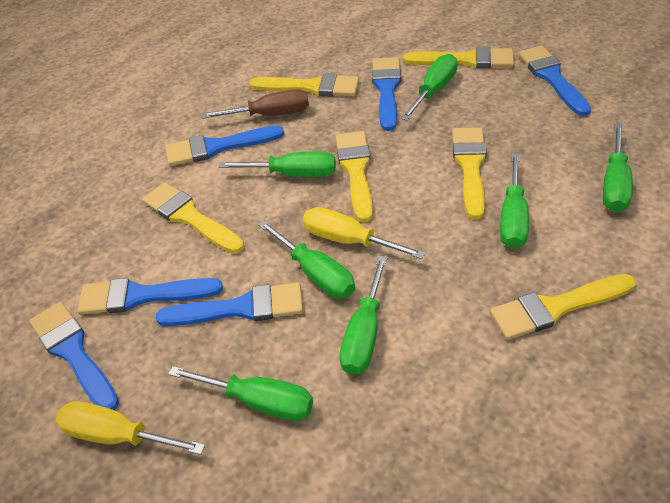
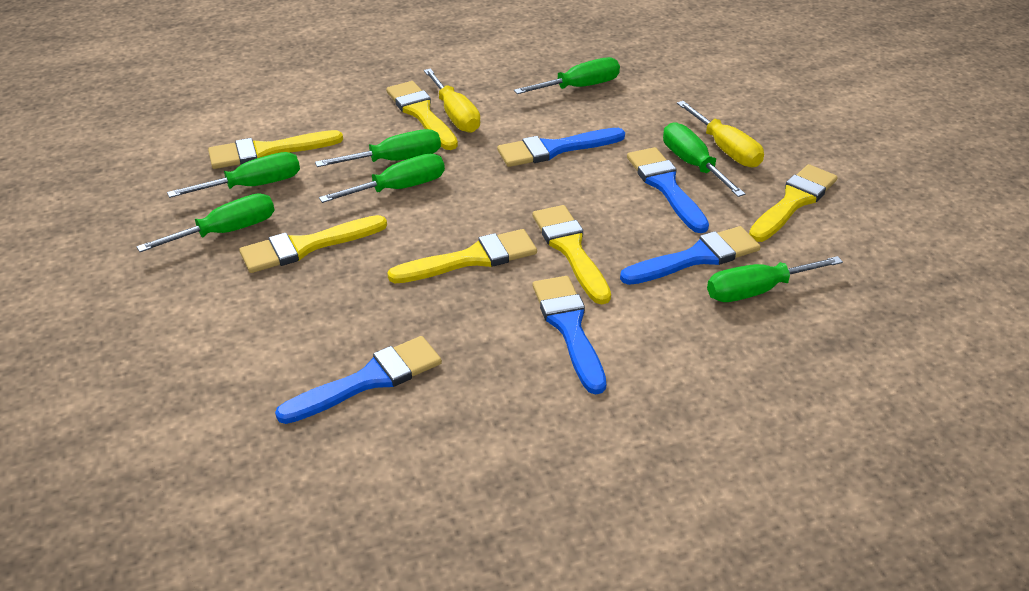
blue brush: 6 -> 5
brown screwdriver: 1 -> 0

